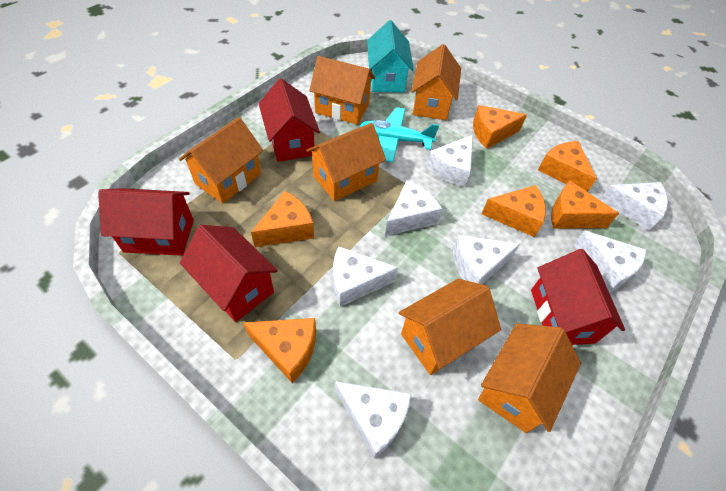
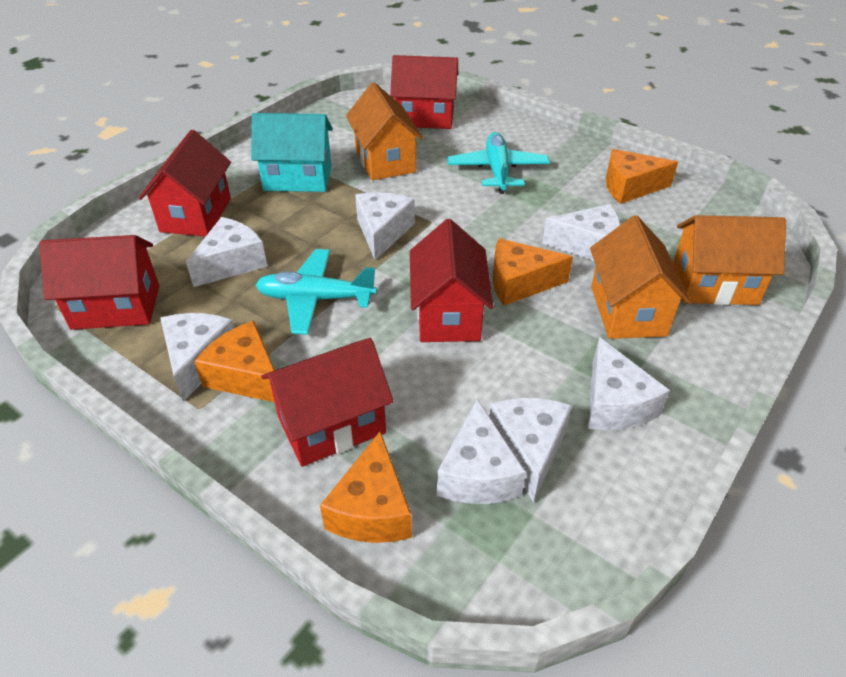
orange cheese: 6 -> 4
orange house: 6 -> 3
red house: 4 -> 5
turquoise plane: 1 -> 2

